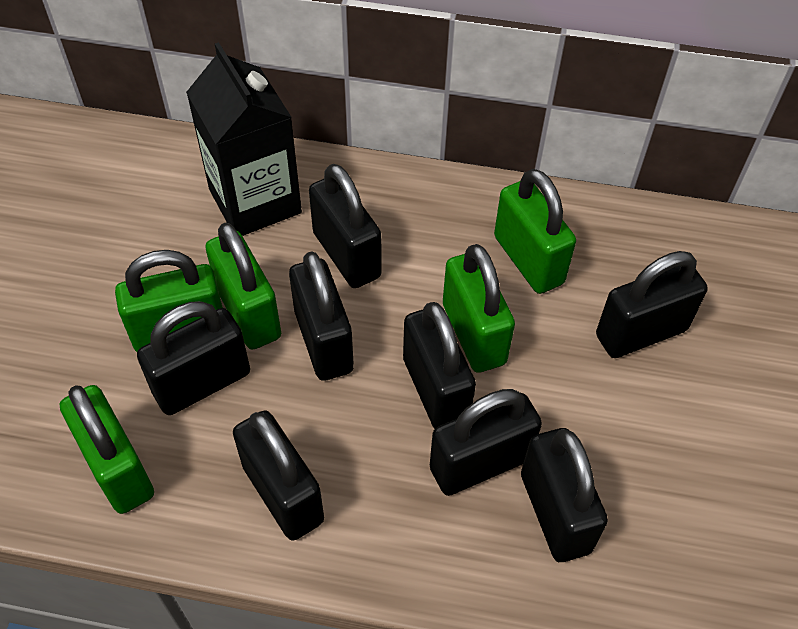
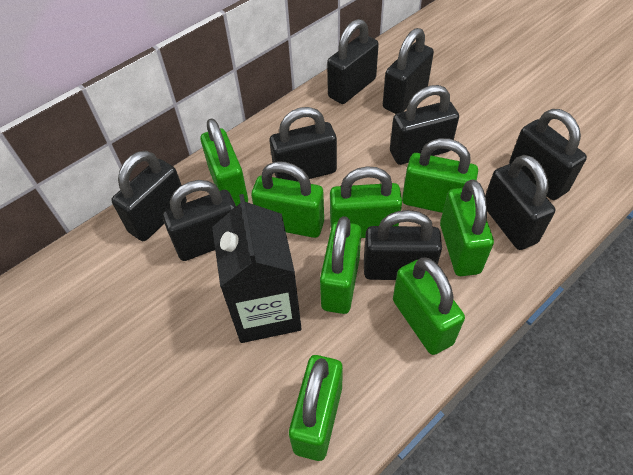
black padlock: 8 -> 9
green padlock: 5 -> 8

